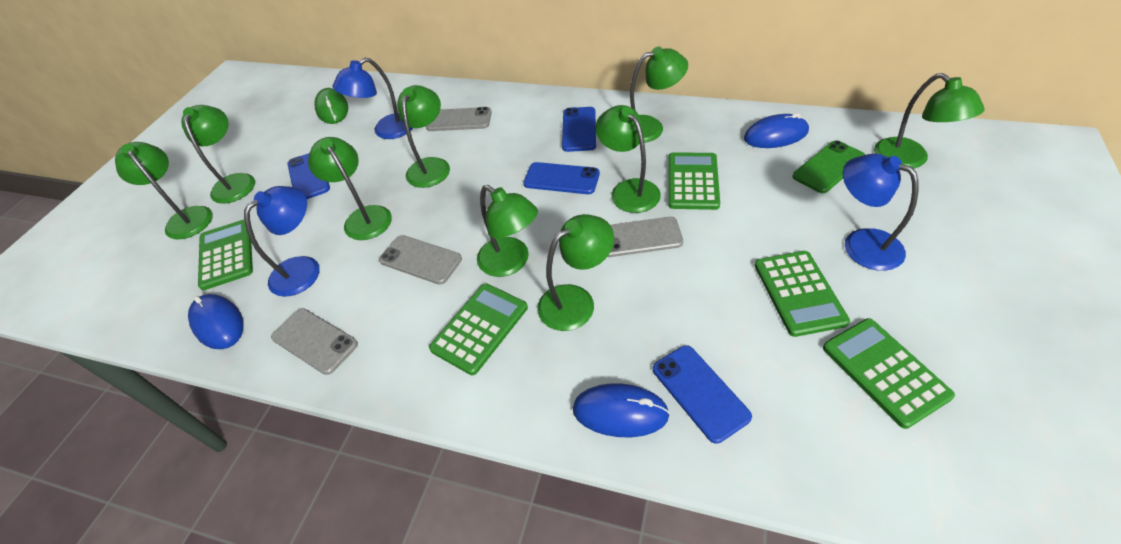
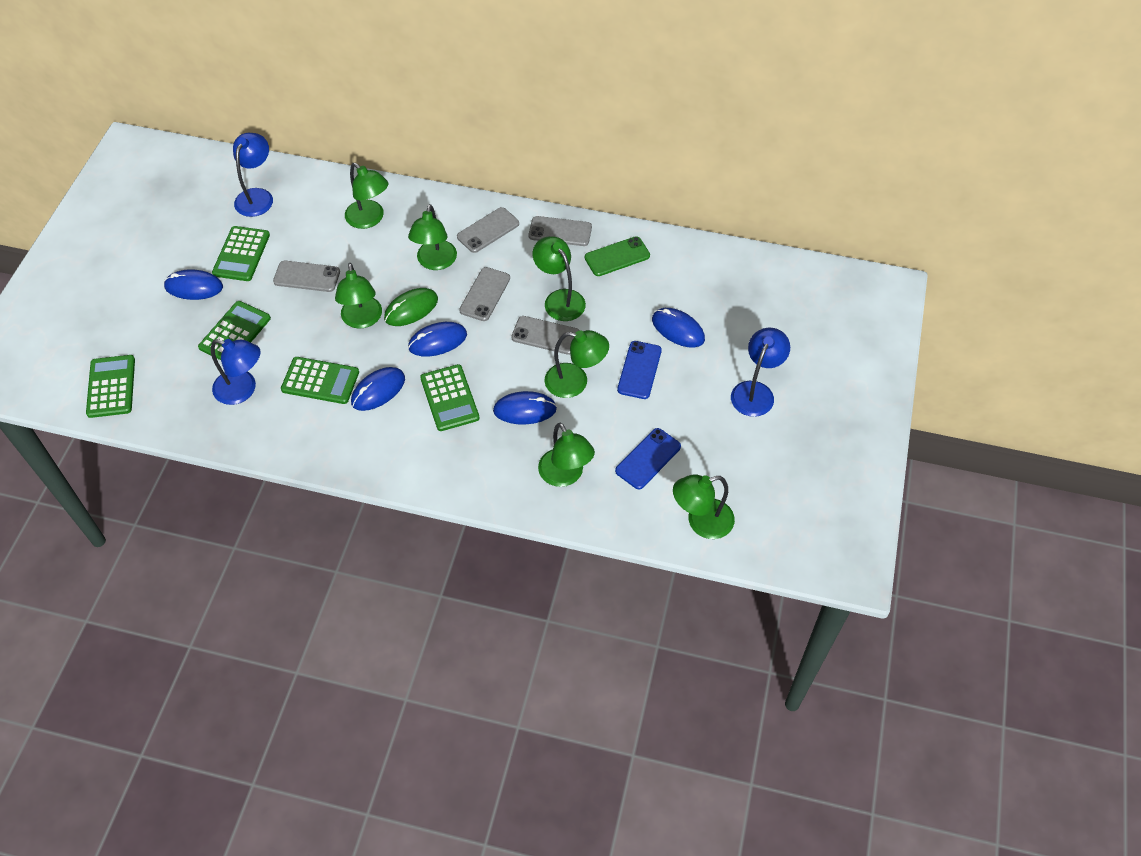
blue mouse: 3 -> 5
blue phone: 4 -> 2
green lamp: 9 -> 7
grey phone: 4 -> 5

